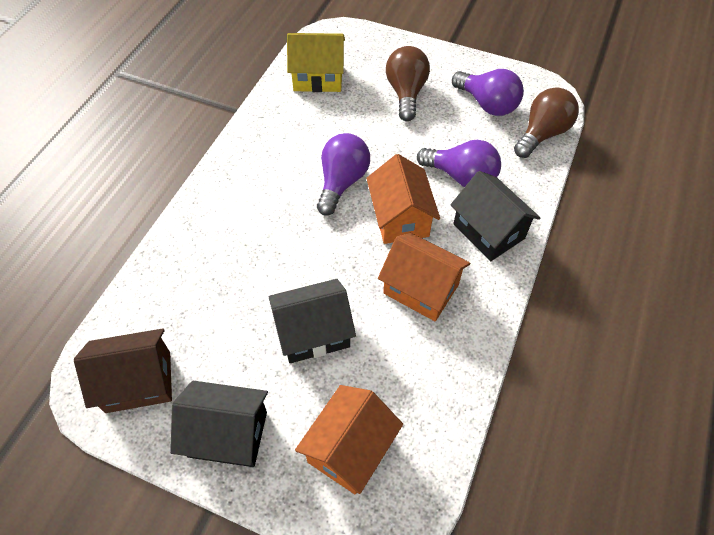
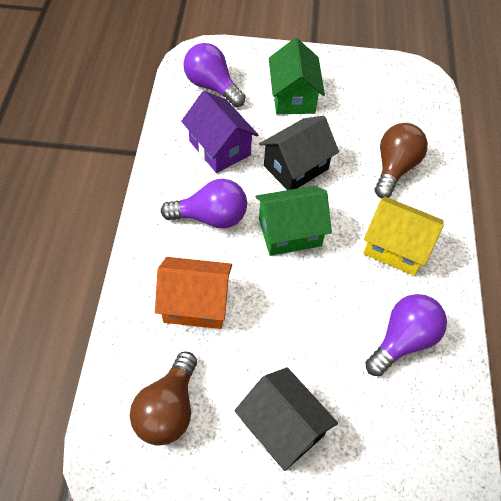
black house: 3 -> 2
brown house: 1 -> 0
green house: 0 -> 2
orange house: 3 -> 1
purple house: 0 -> 1

